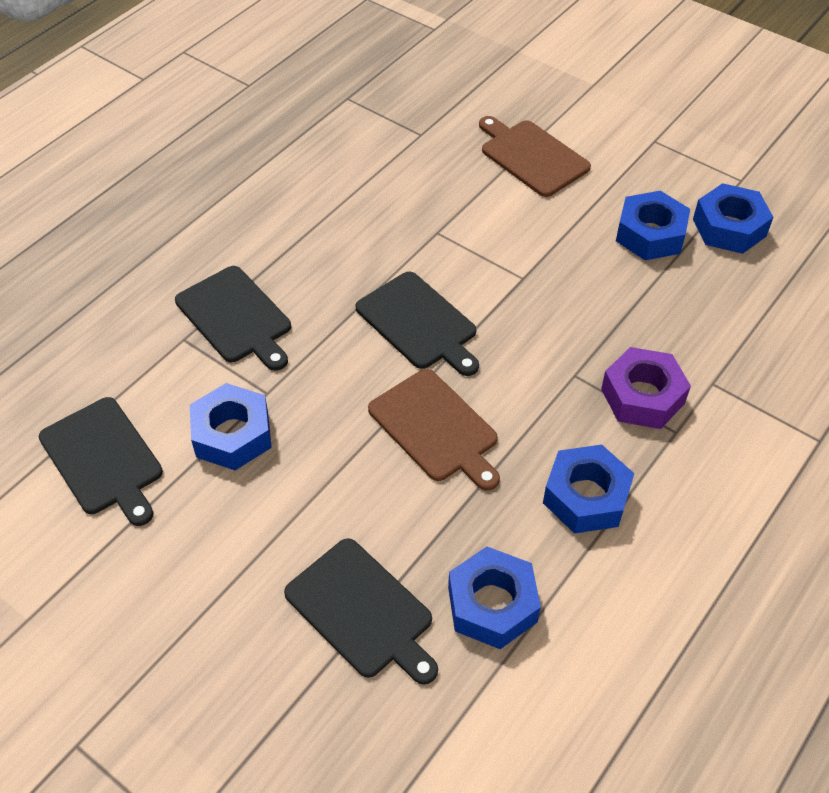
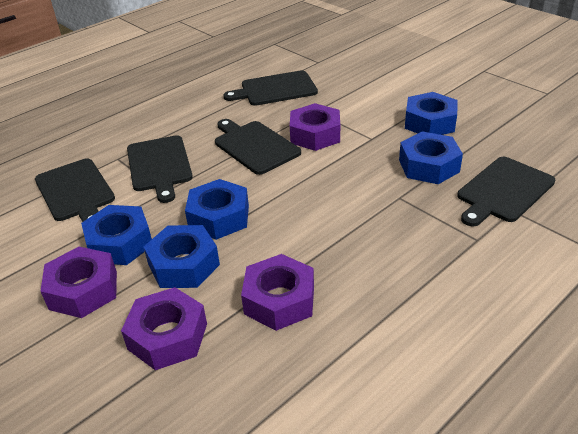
black cutting board: 4 -> 5
brown cutting board: 2 -> 0
purple nut: 1 -> 4

